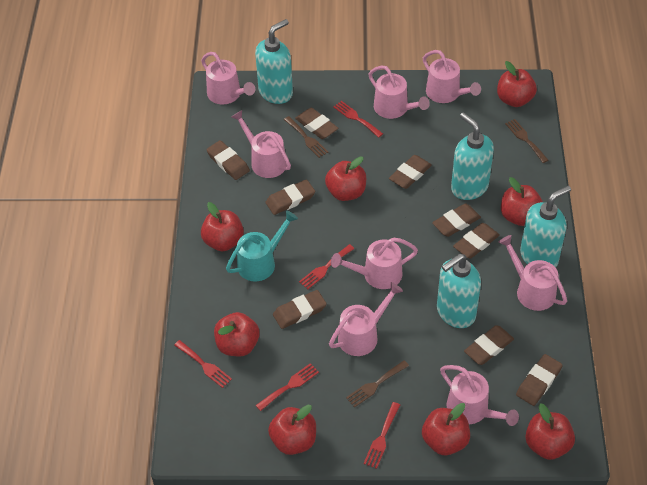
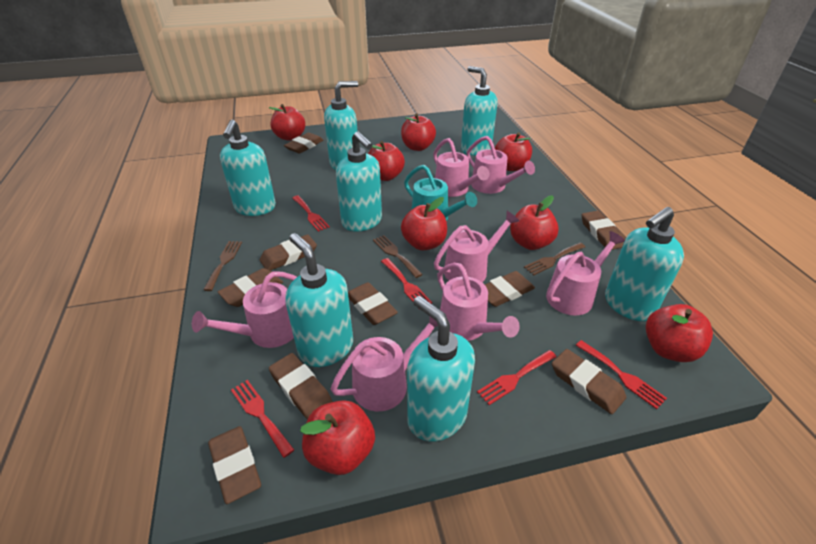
pink watering can: 8 -> 7
turquoise soap dispenser: 4 -> 7

